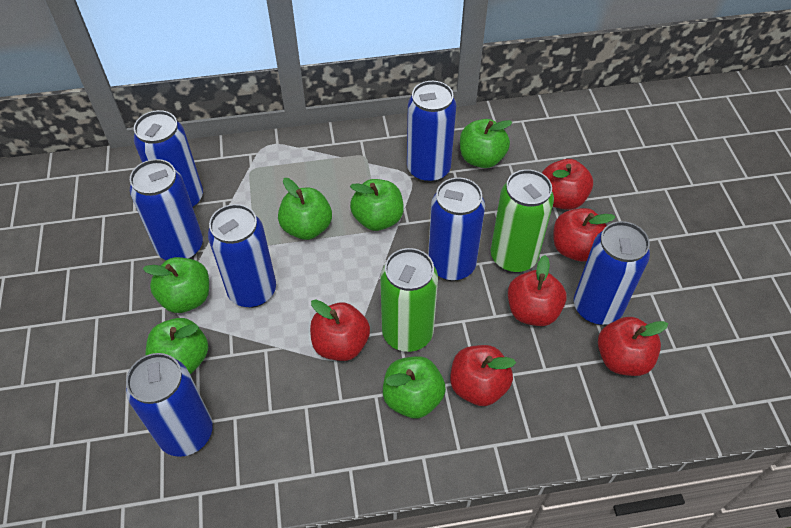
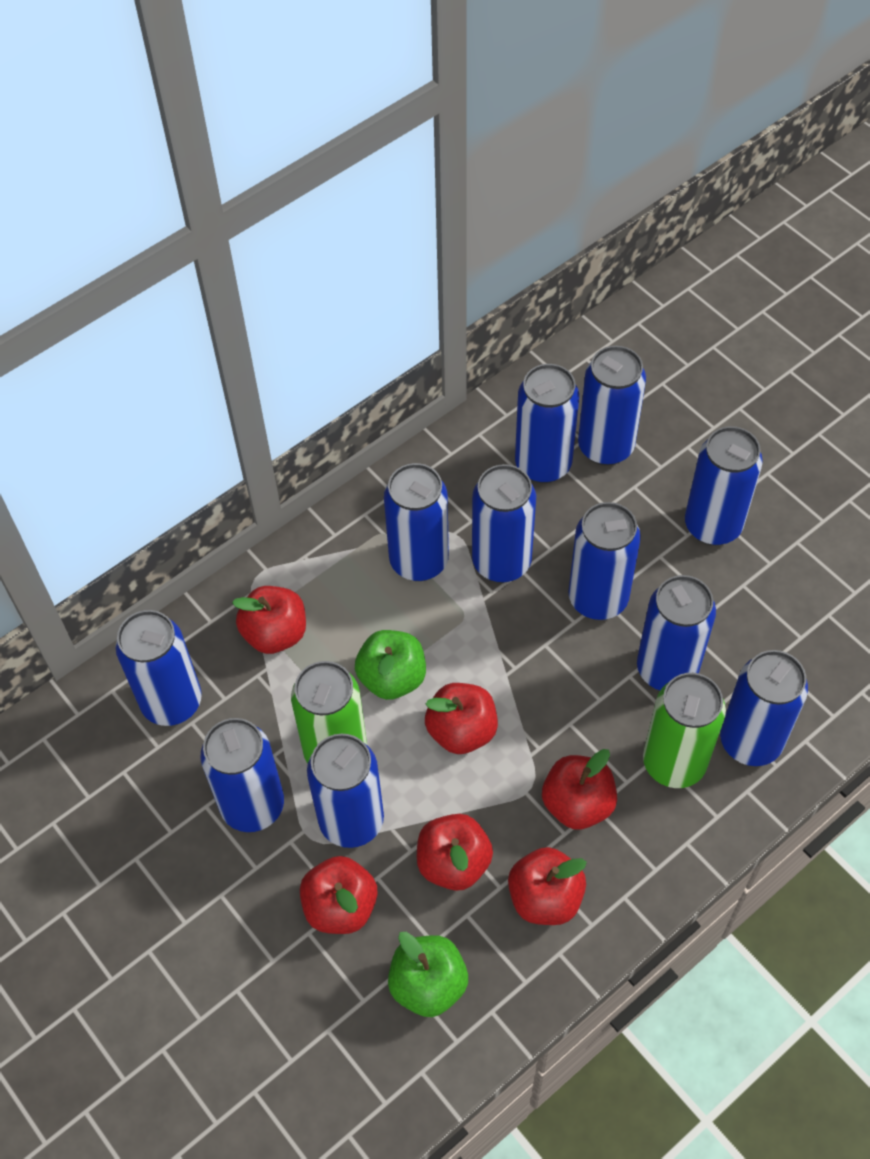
blue can: 7 -> 11
green apple: 6 -> 2

